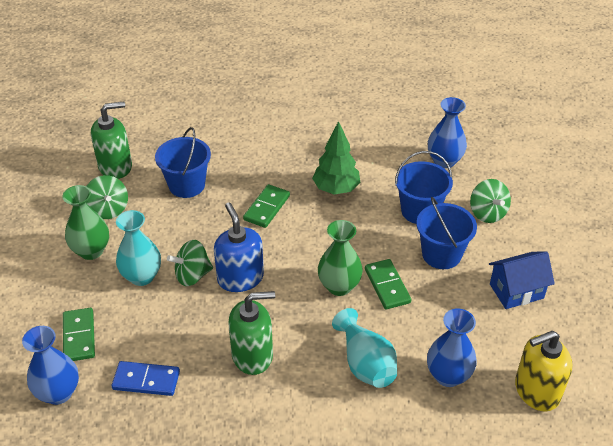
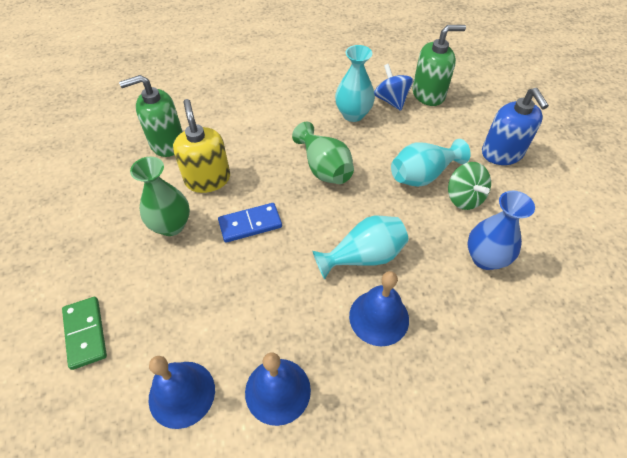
blue bell: 0 -> 3
blue bucket: 3 -> 0
blue house: 1 -> 0
blue spinning top: 0 -> 1
blue vase: 3 -> 1
green domino: 3 -> 1
green spinning top: 3 -> 1
green tree: 1 -> 0
turquoise vase: 2 -> 3

